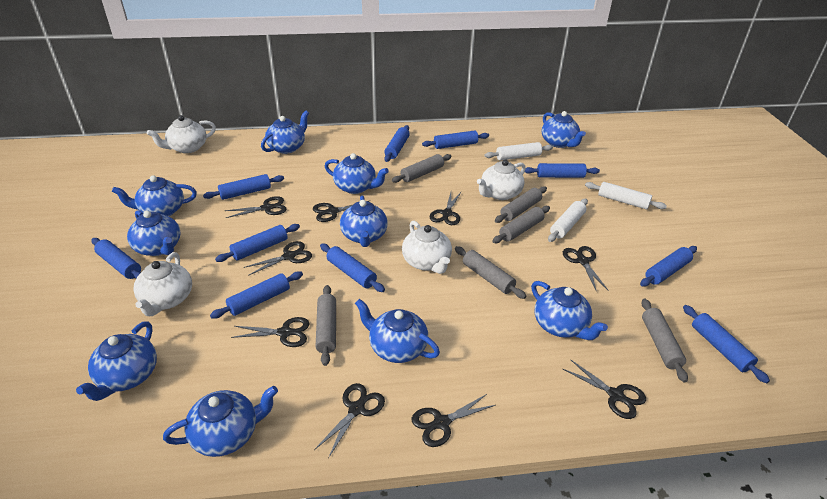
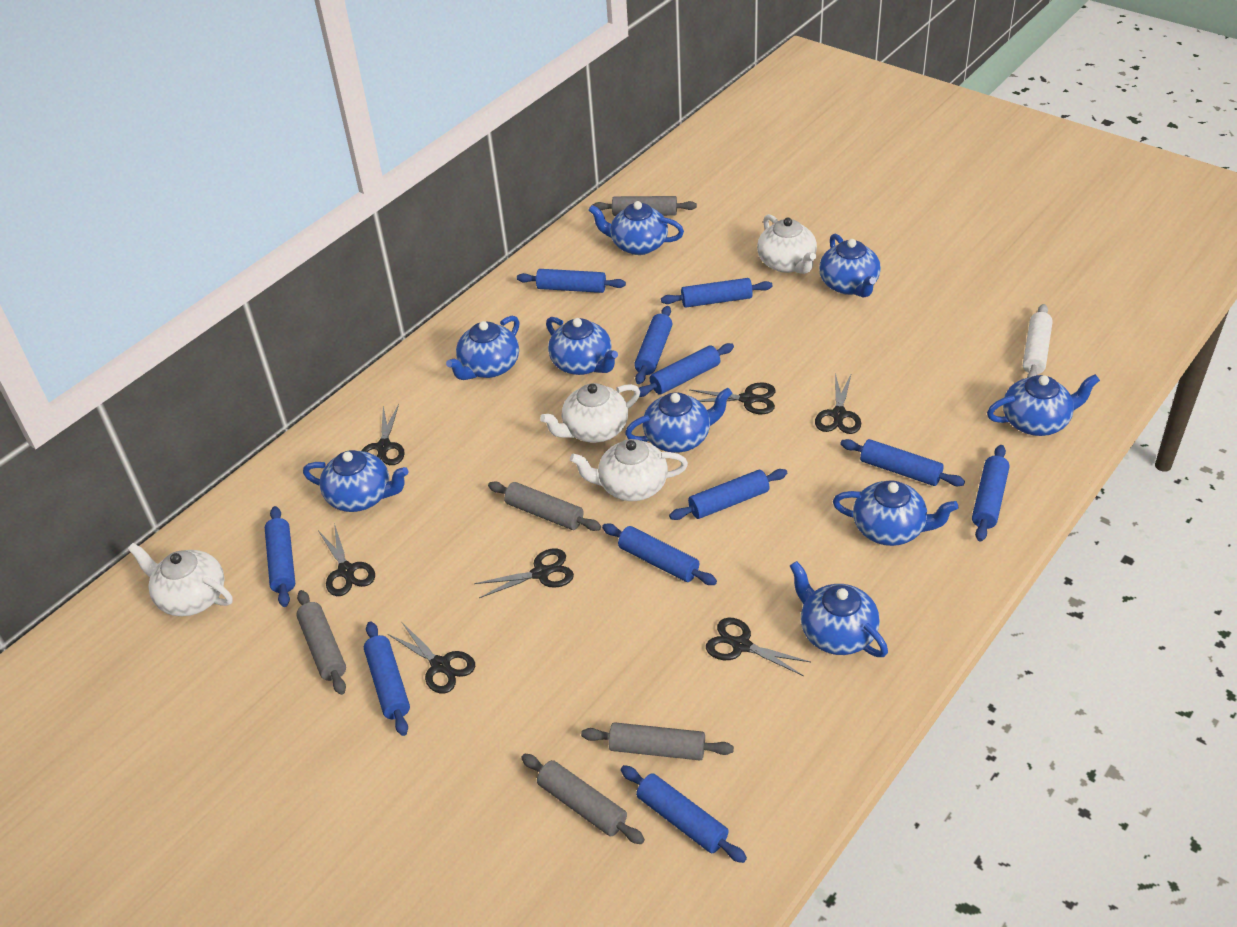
black scissors: 9 -> 7
blue rolling pin: 10 -> 11
blue teapot: 10 -> 9
grey rolling pin: 6 -> 5
white rolling pin: 3 -> 1

